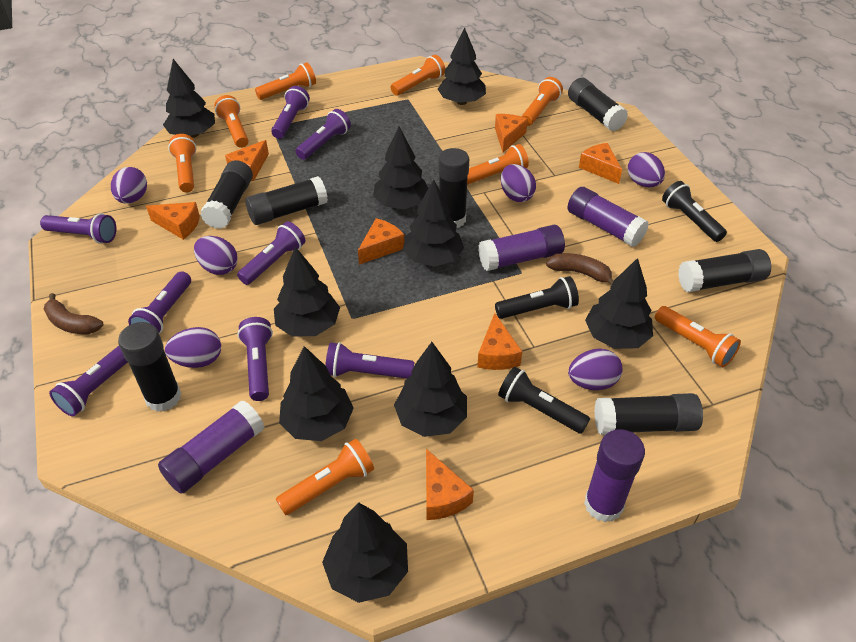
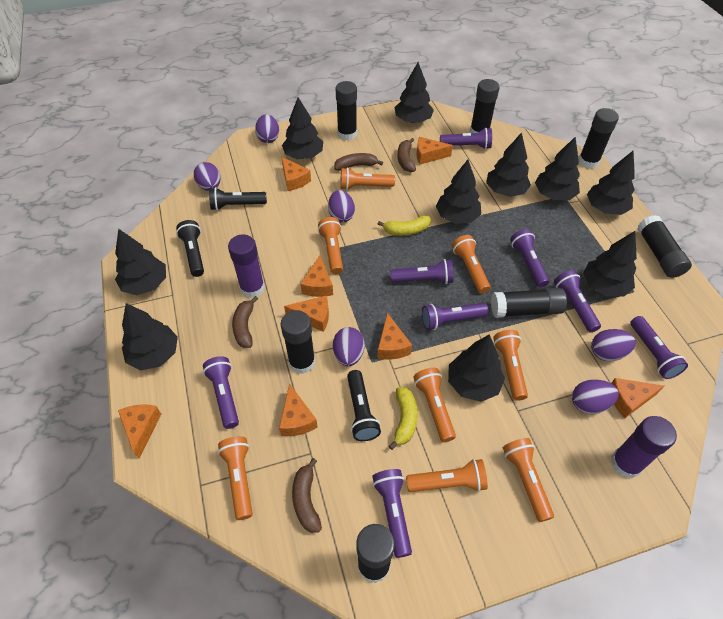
black tree: 9 -> 10
brown banana: 2 -> 4
orange cheese: 7 -> 8
purple glue stick: 4 -> 2
yellow banana: 0 -> 2

